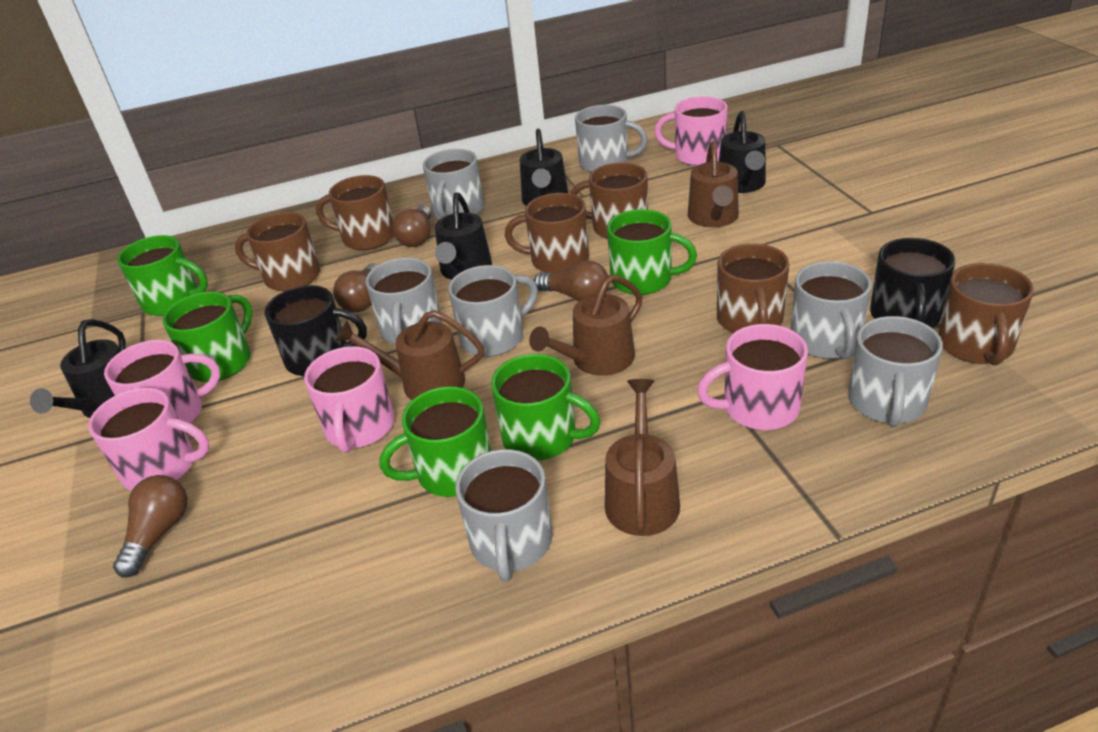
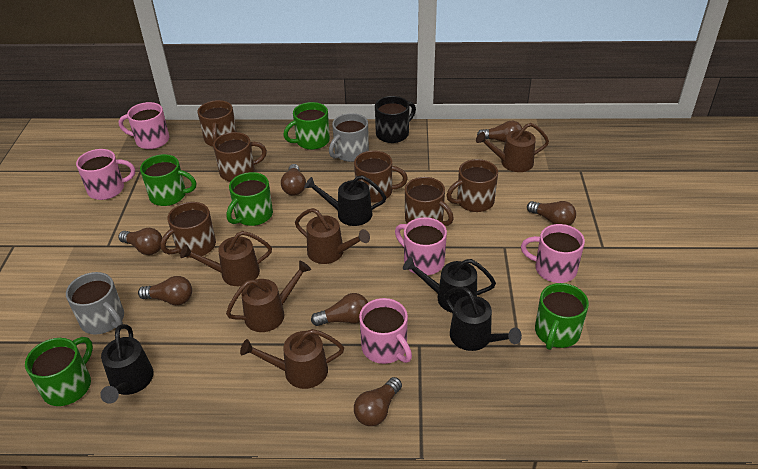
black mug: 2 -> 1
brown light bulb: 4 -> 7
brown watering can: 4 -> 5
grey mug: 7 -> 2

